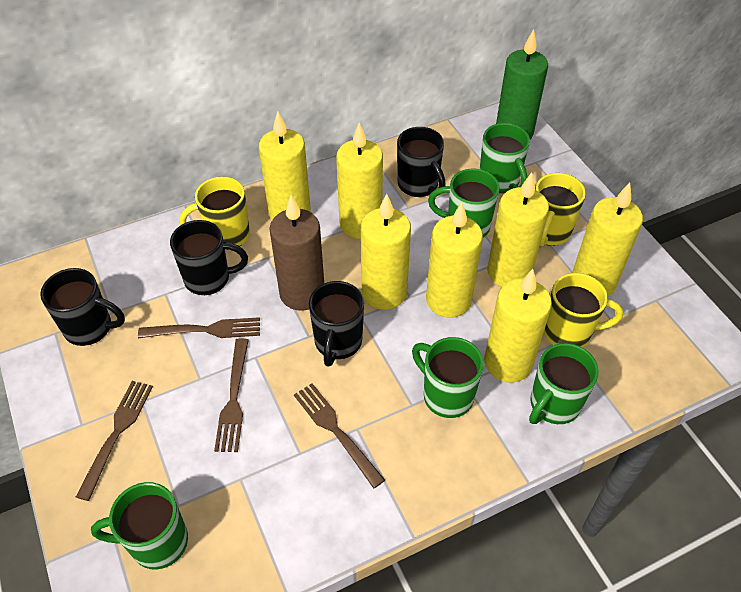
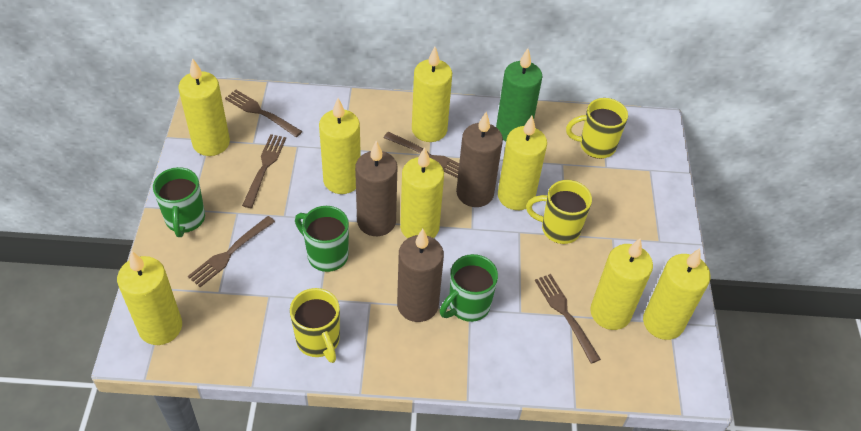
black mug: 4 -> 0
brown candle: 1 -> 3
brown fork: 4 -> 5
green mug: 5 -> 3
yellow candle: 7 -> 8

